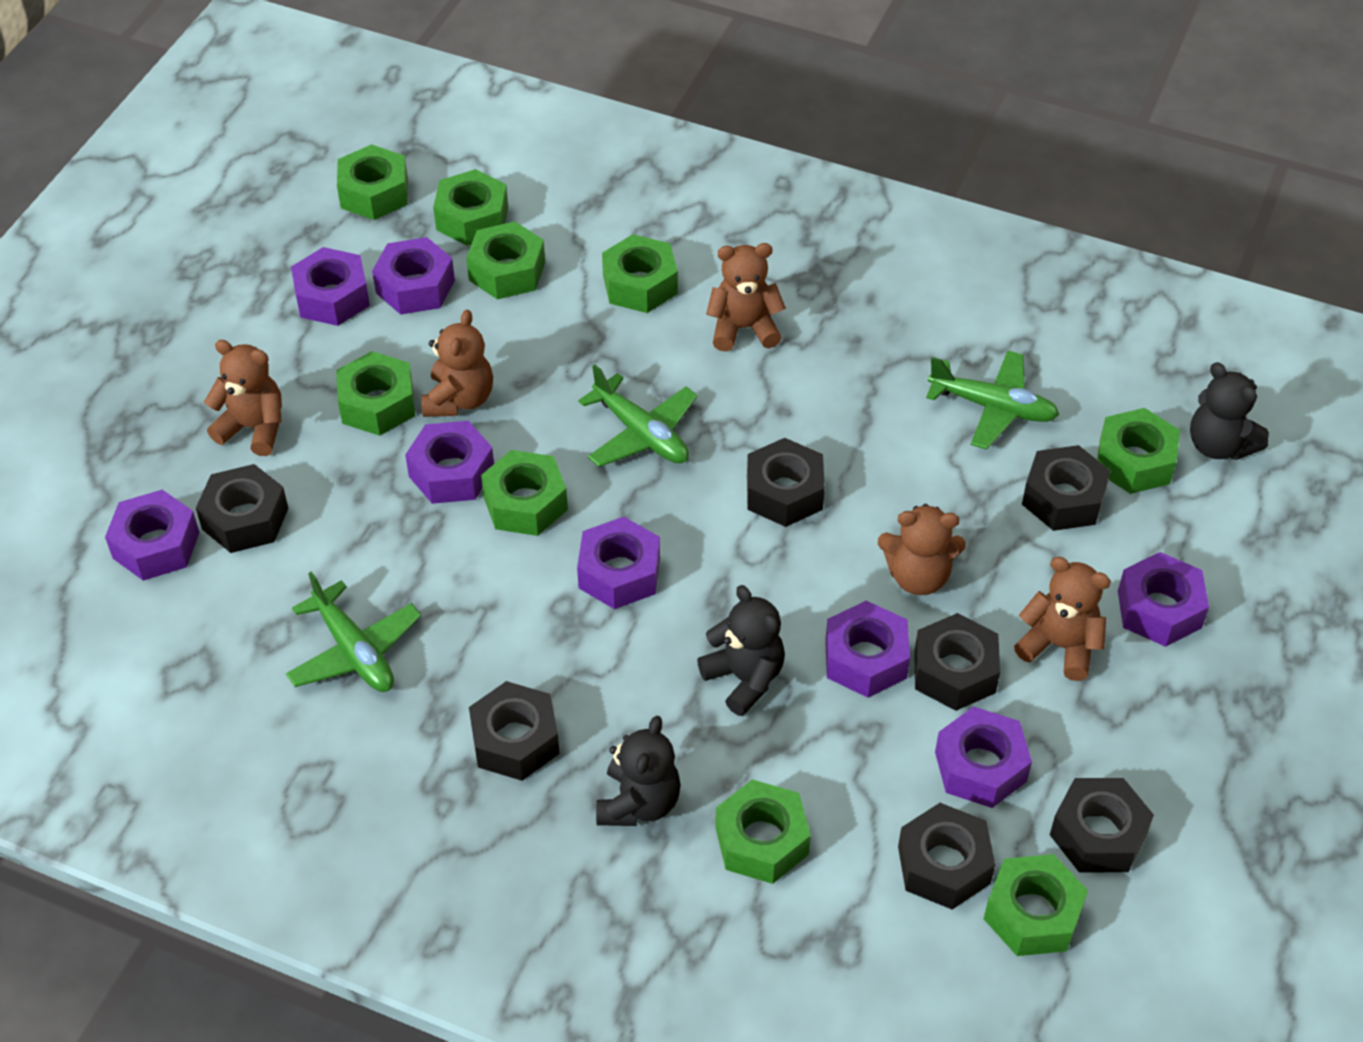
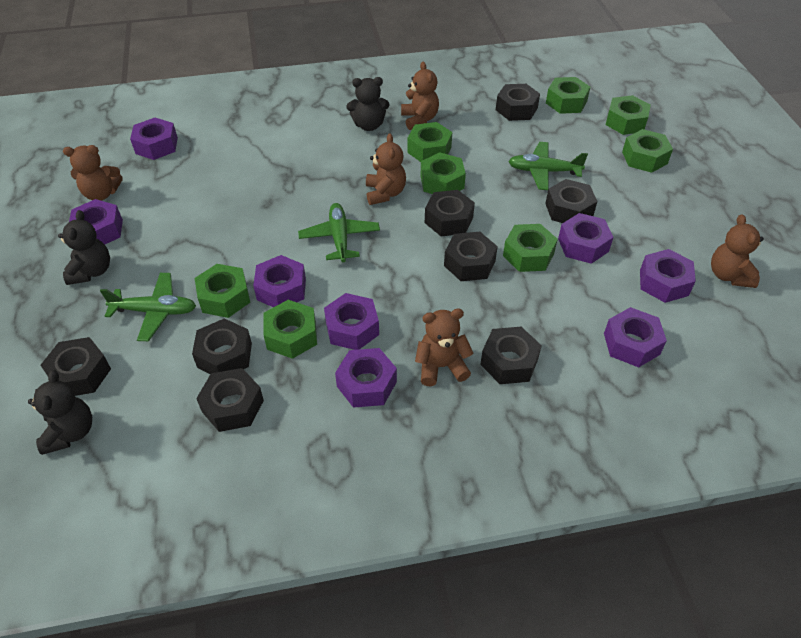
black nut: 7 -> 8
green nut: 9 -> 8

